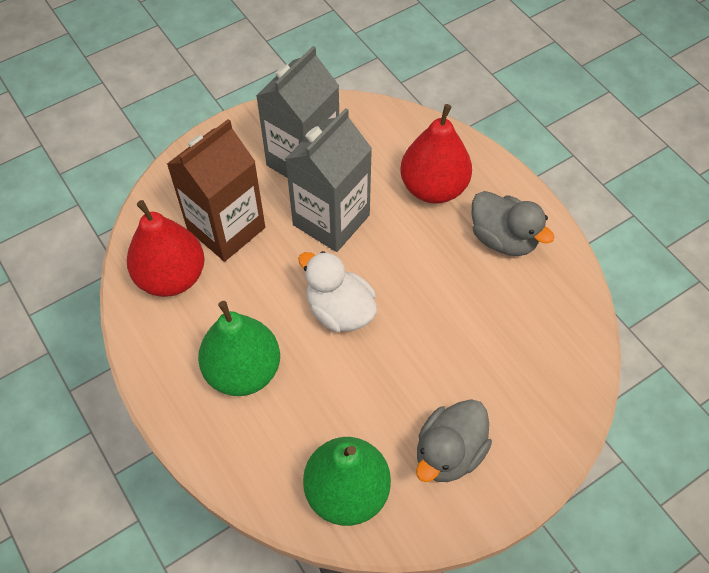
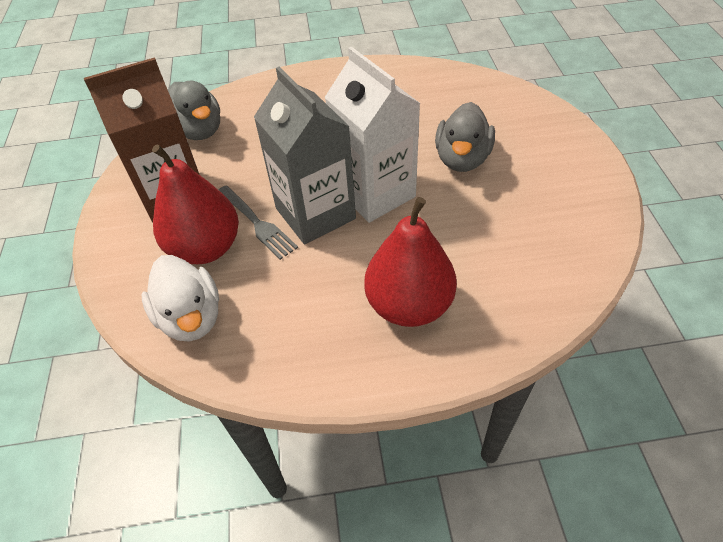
green pear: 2 -> 0
grey carton: 2 -> 1
grey fork: 0 -> 1
white carton: 0 -> 1

